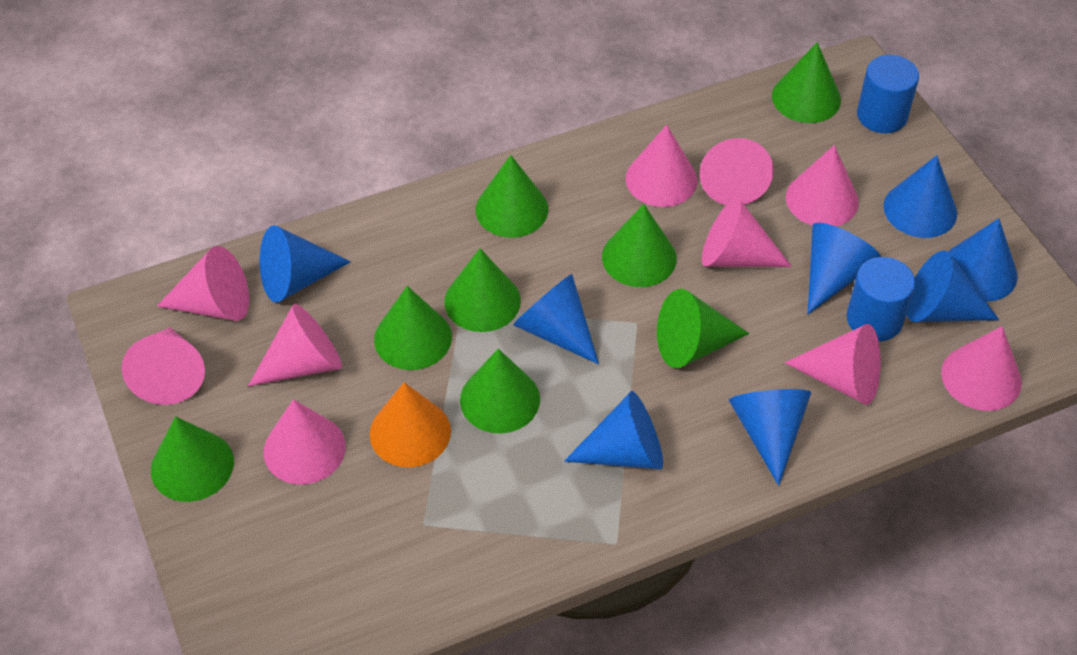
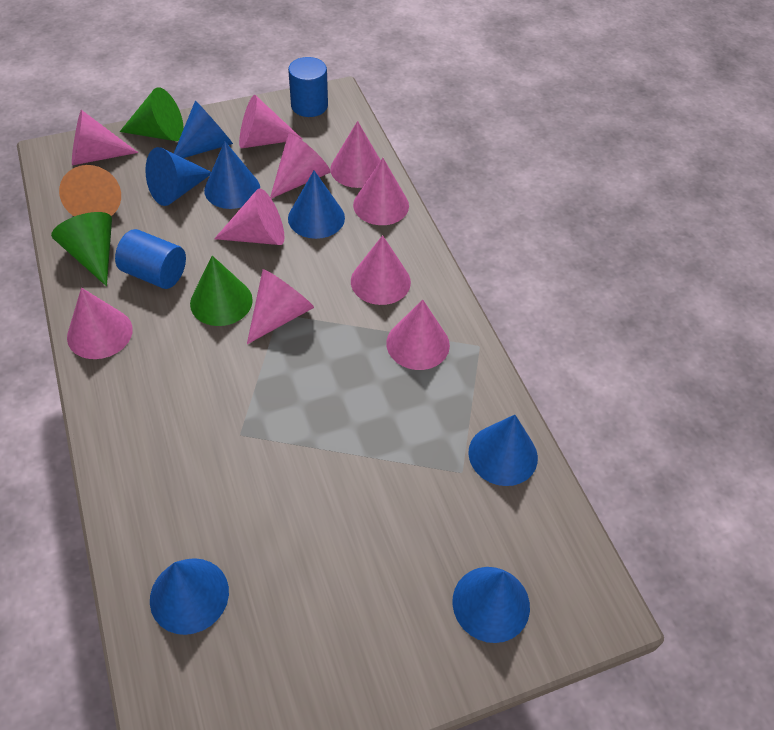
blue cone: 8 -> 7
green cone: 8 -> 3

